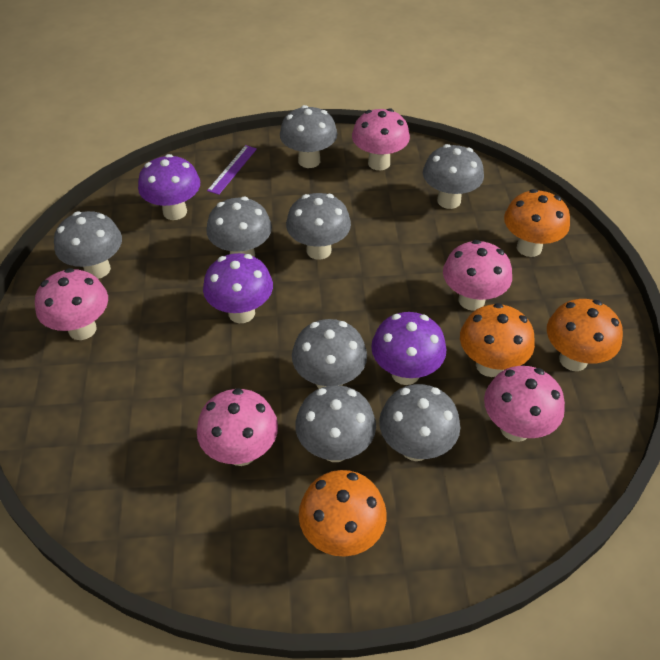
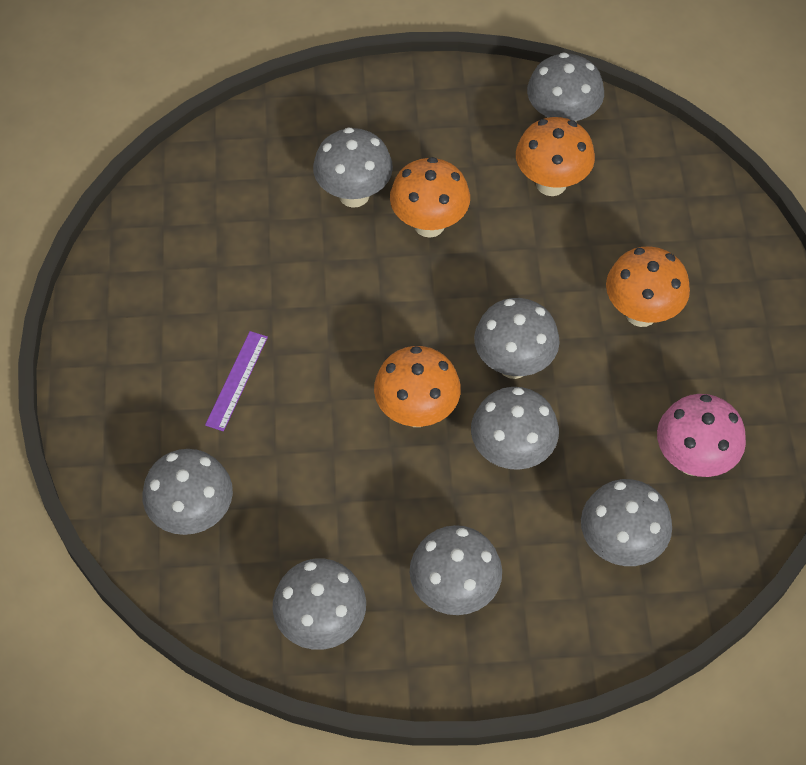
pink mushroom: 5 -> 1
purple mushroom: 3 -> 0

